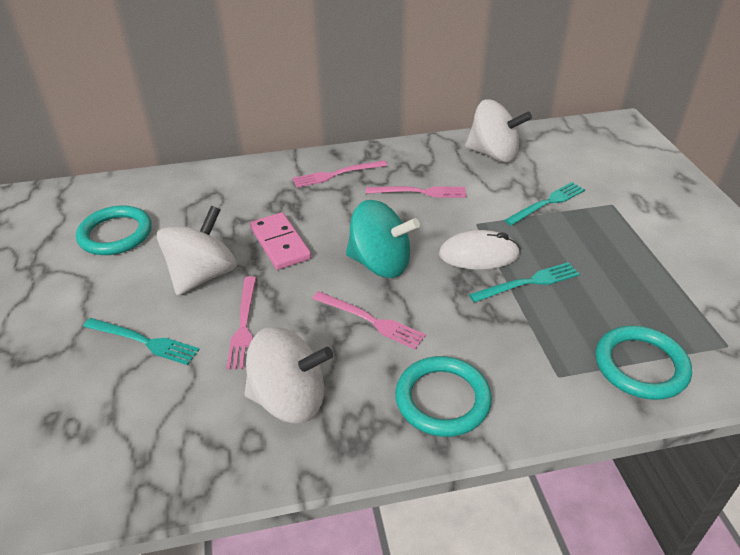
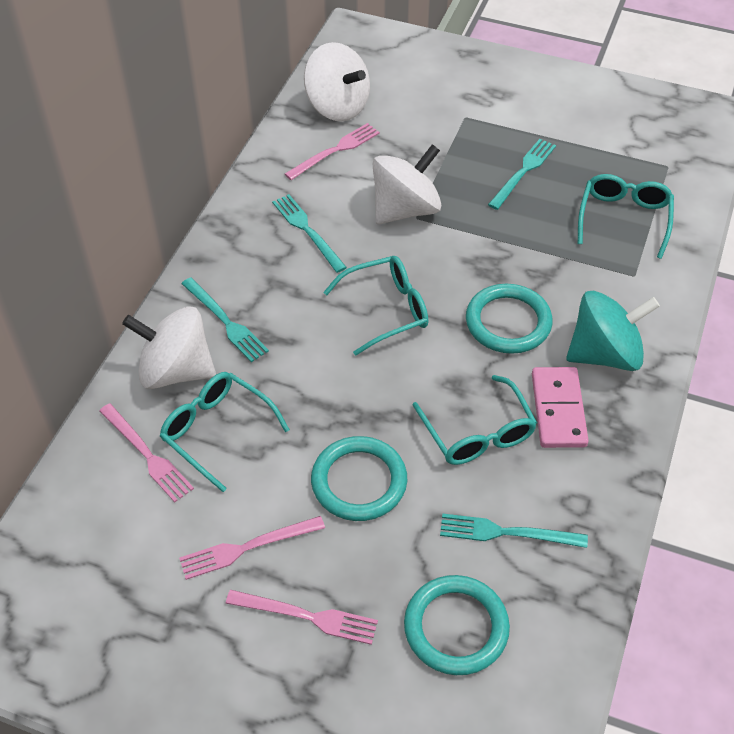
turquoise fork: 3 -> 4
turquoise glasses: 0 -> 4
white mouse: 1 -> 0

